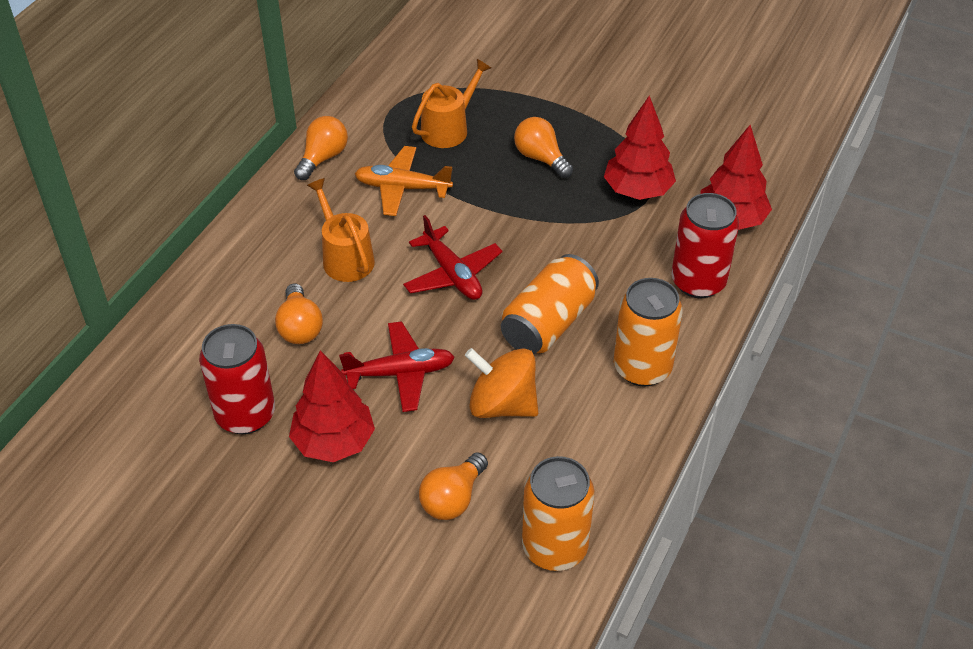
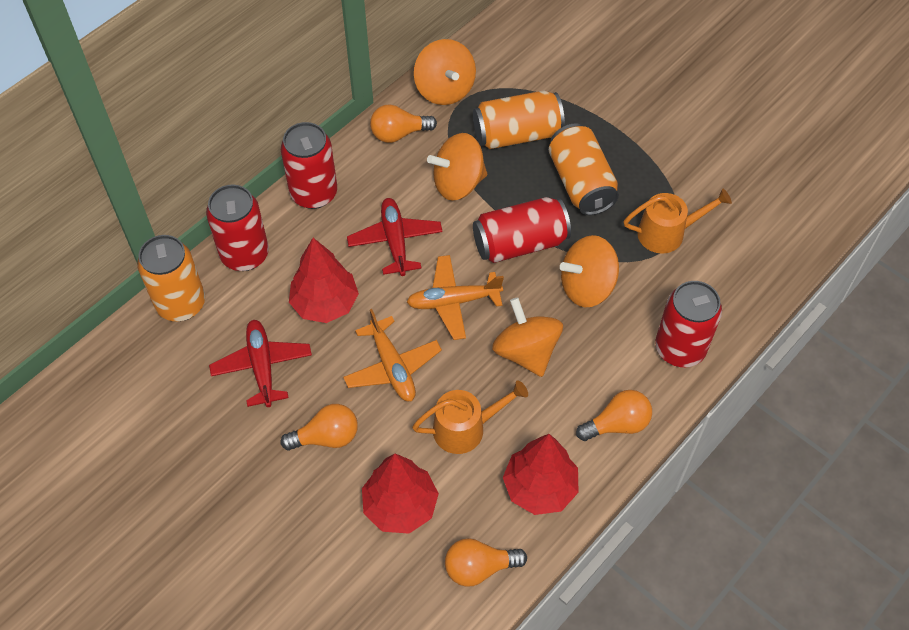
orange plane: 1 -> 2
orange spinning top: 1 -> 4
red can: 2 -> 4

